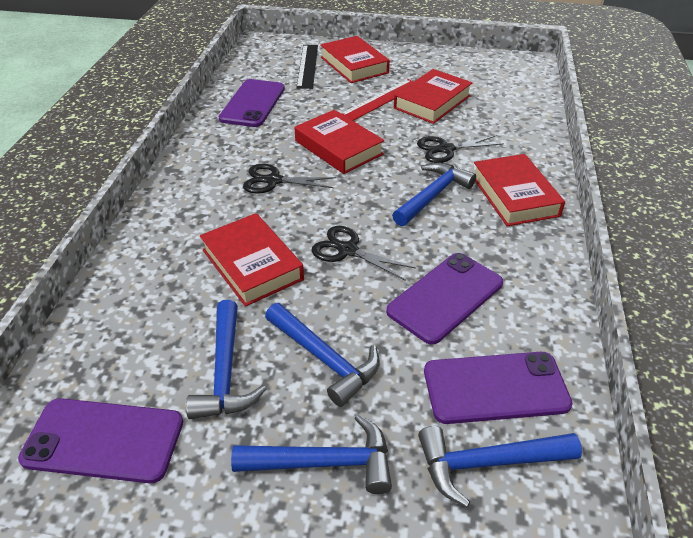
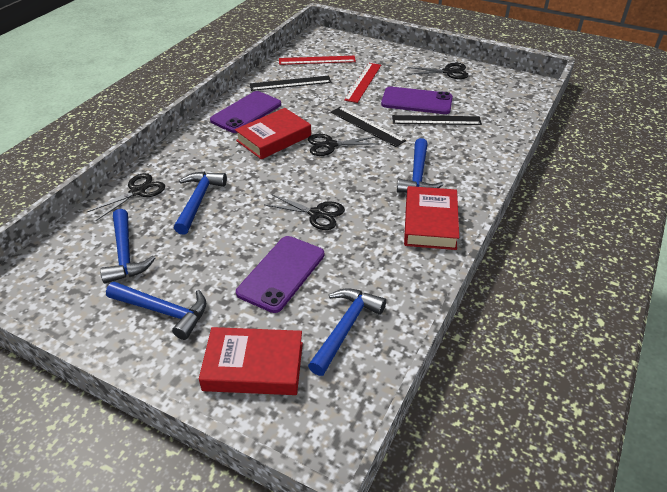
black ruler: 1 -> 3
black scissors: 3 -> 4
purple phone: 4 -> 3
red book: 5 -> 3
red ruler: 1 -> 2

